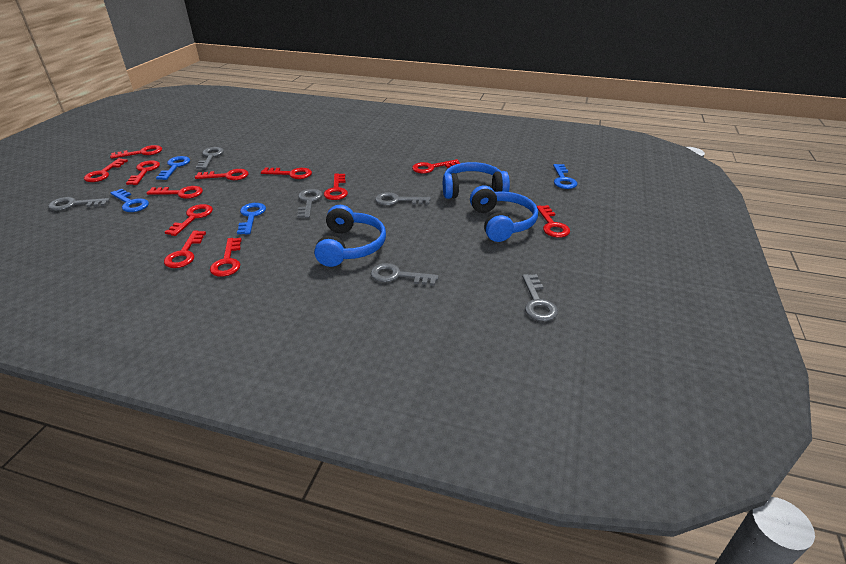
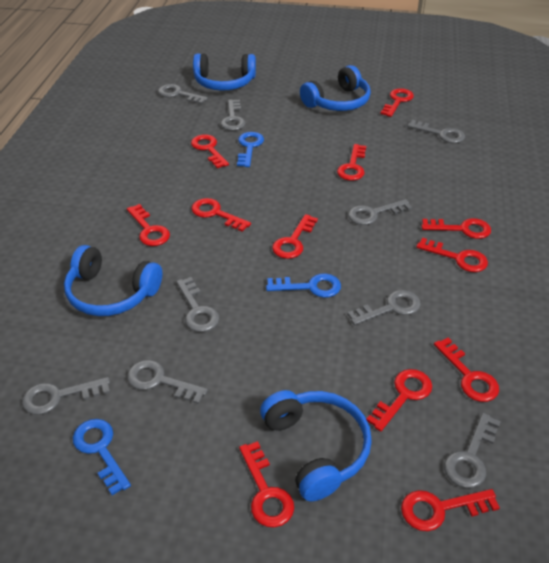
blue headphones: 3 -> 4
blue key: 4 -> 3
grey key: 6 -> 9

